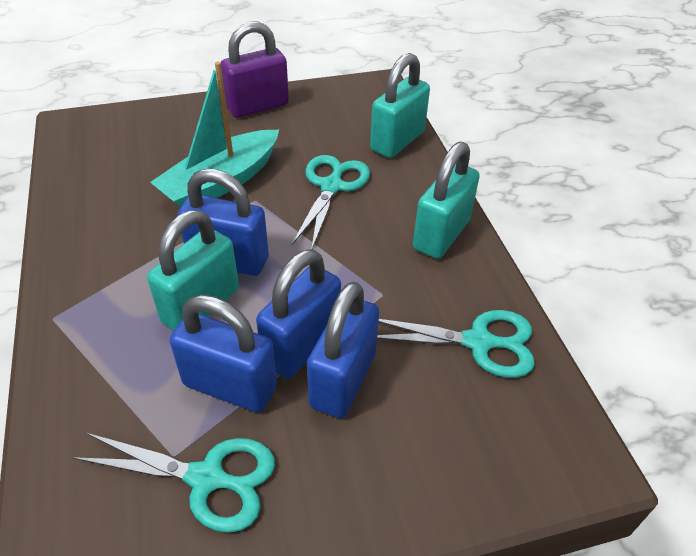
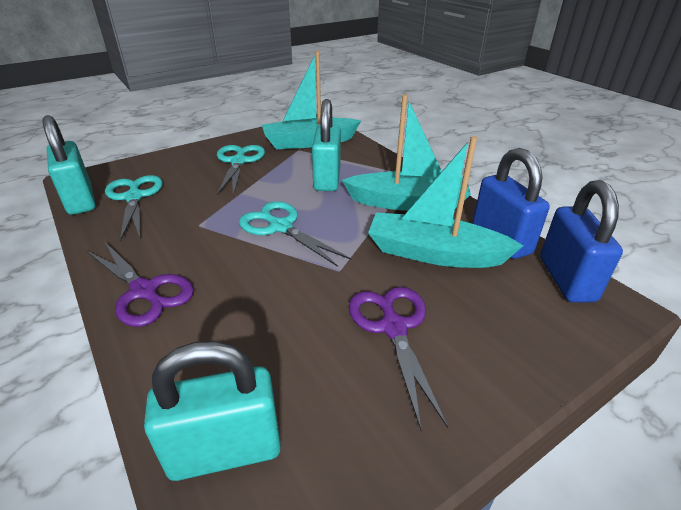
blue padlock: 4 -> 2
purple padlock: 1 -> 0
purple scissors: 0 -> 2
turquoise boat: 1 -> 3

